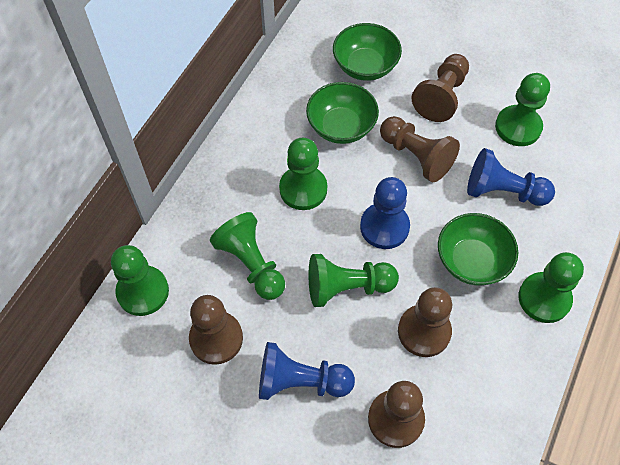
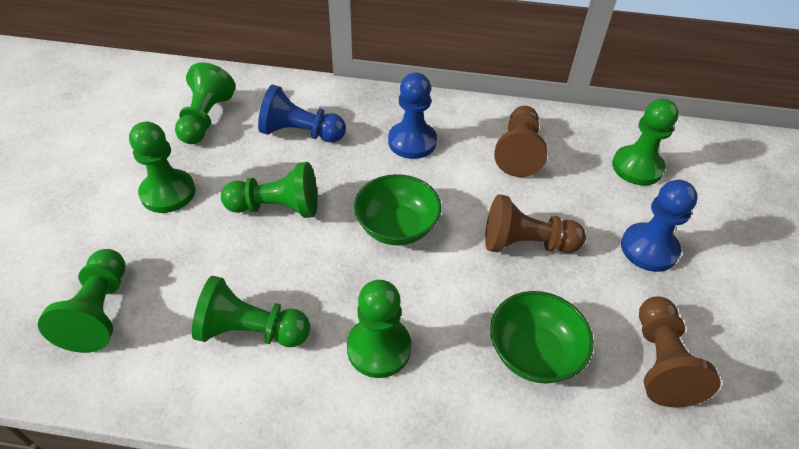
brown pawn: 5 -> 3
green bowl: 3 -> 2
green pawn: 6 -> 7

